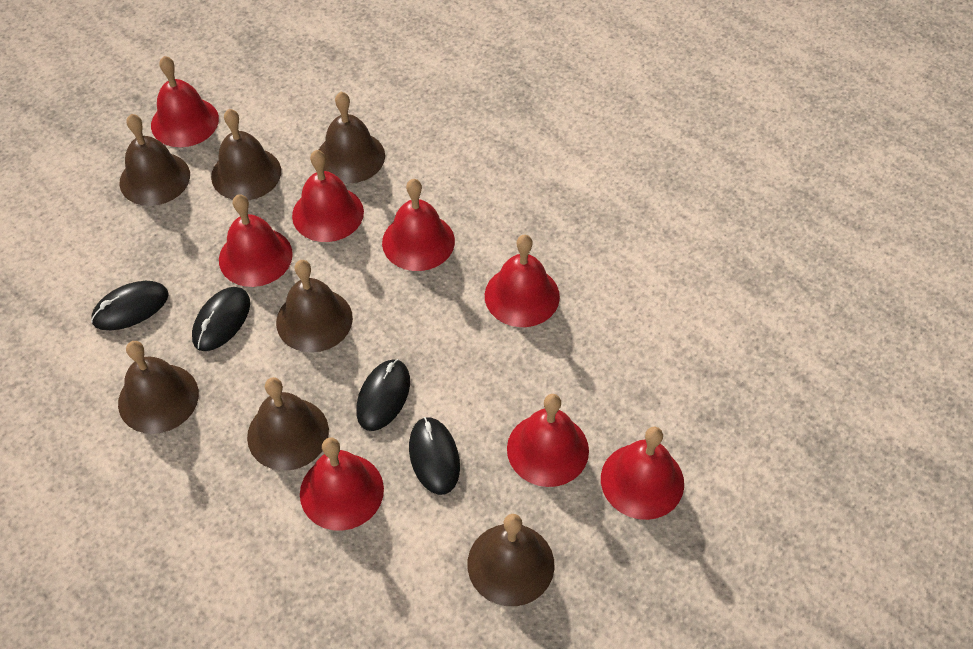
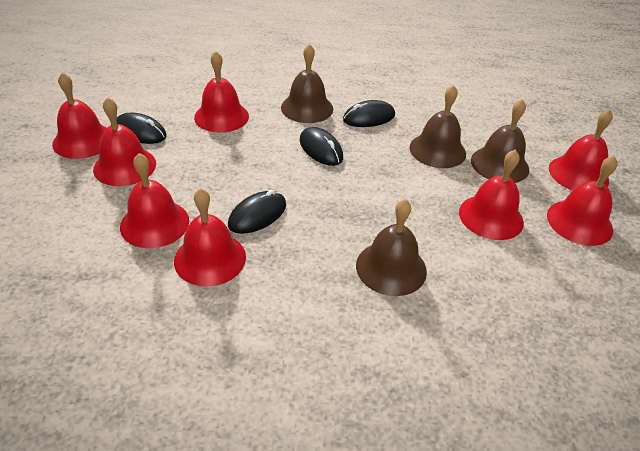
brown bell: 7 -> 4

